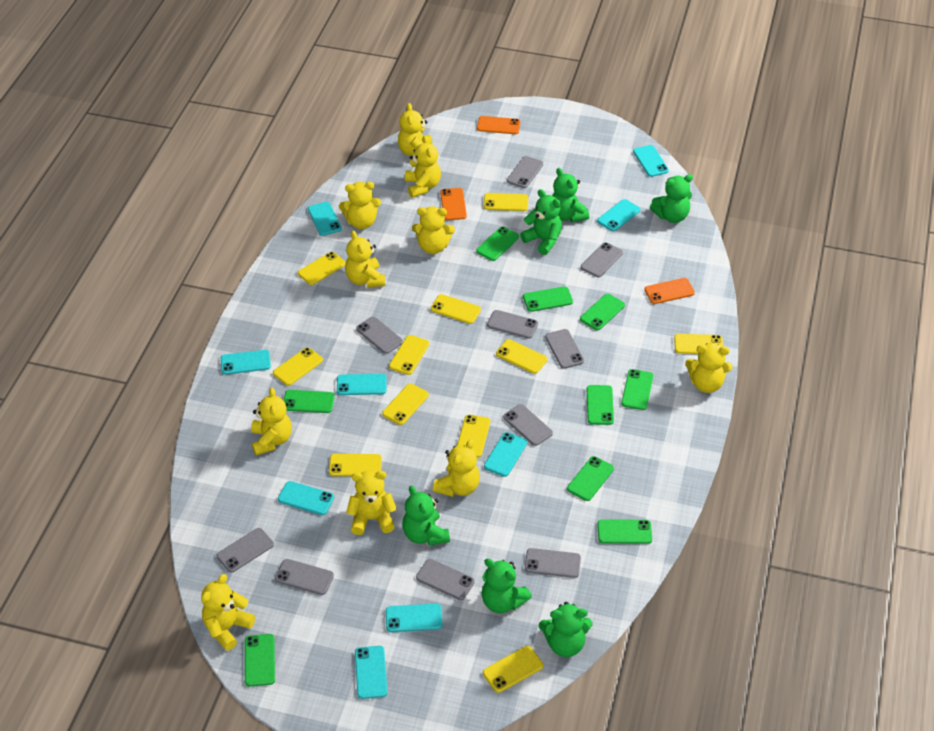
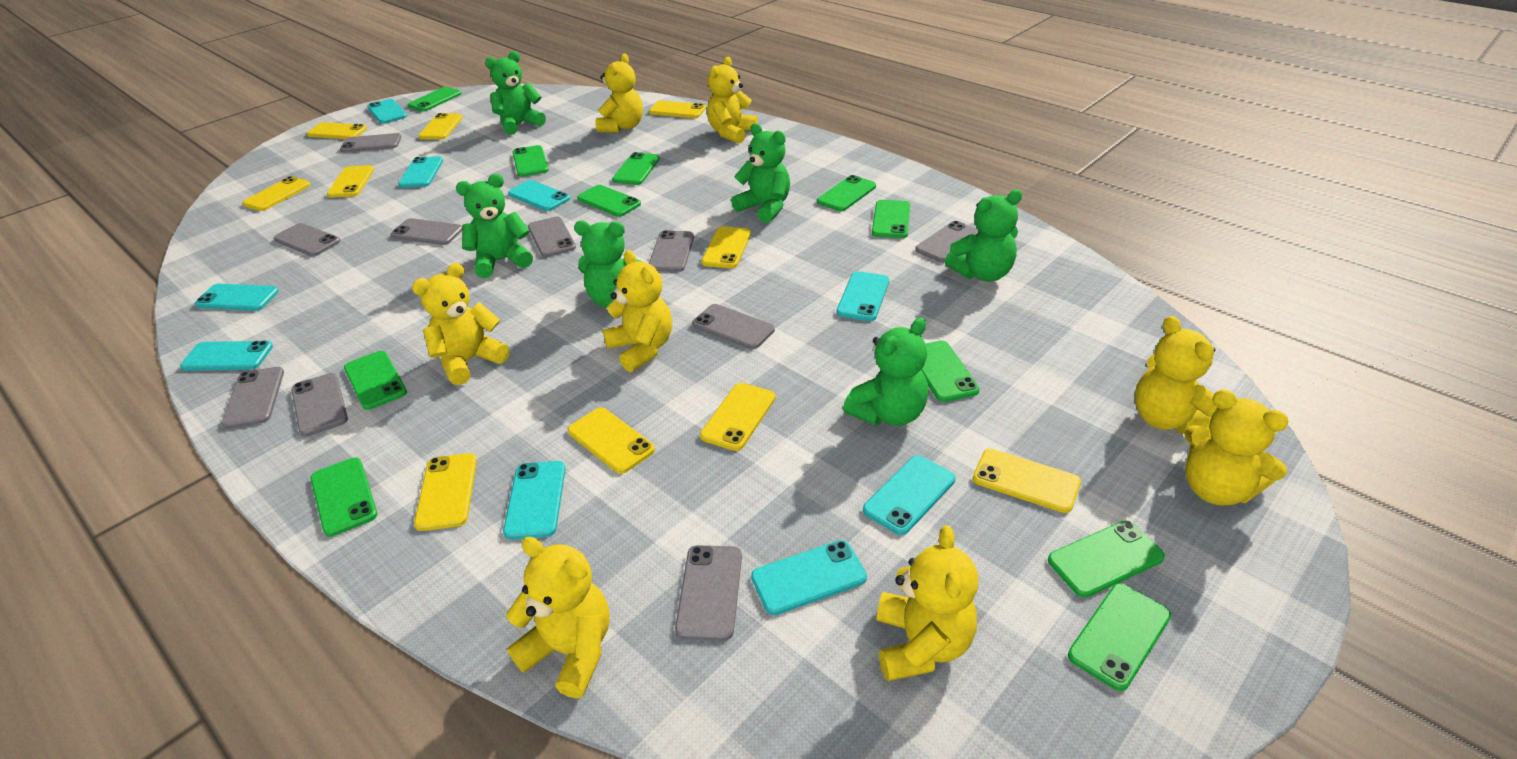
green phone: 9 -> 11
orange phone: 3 -> 0
yellow phone: 11 -> 10
yellow teddy bear: 10 -> 8

